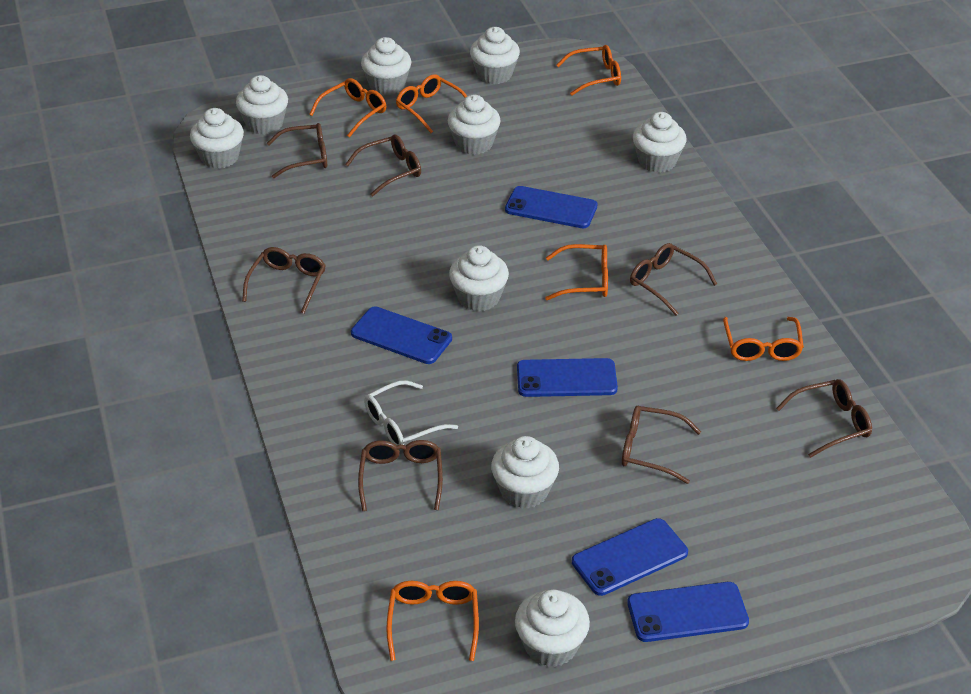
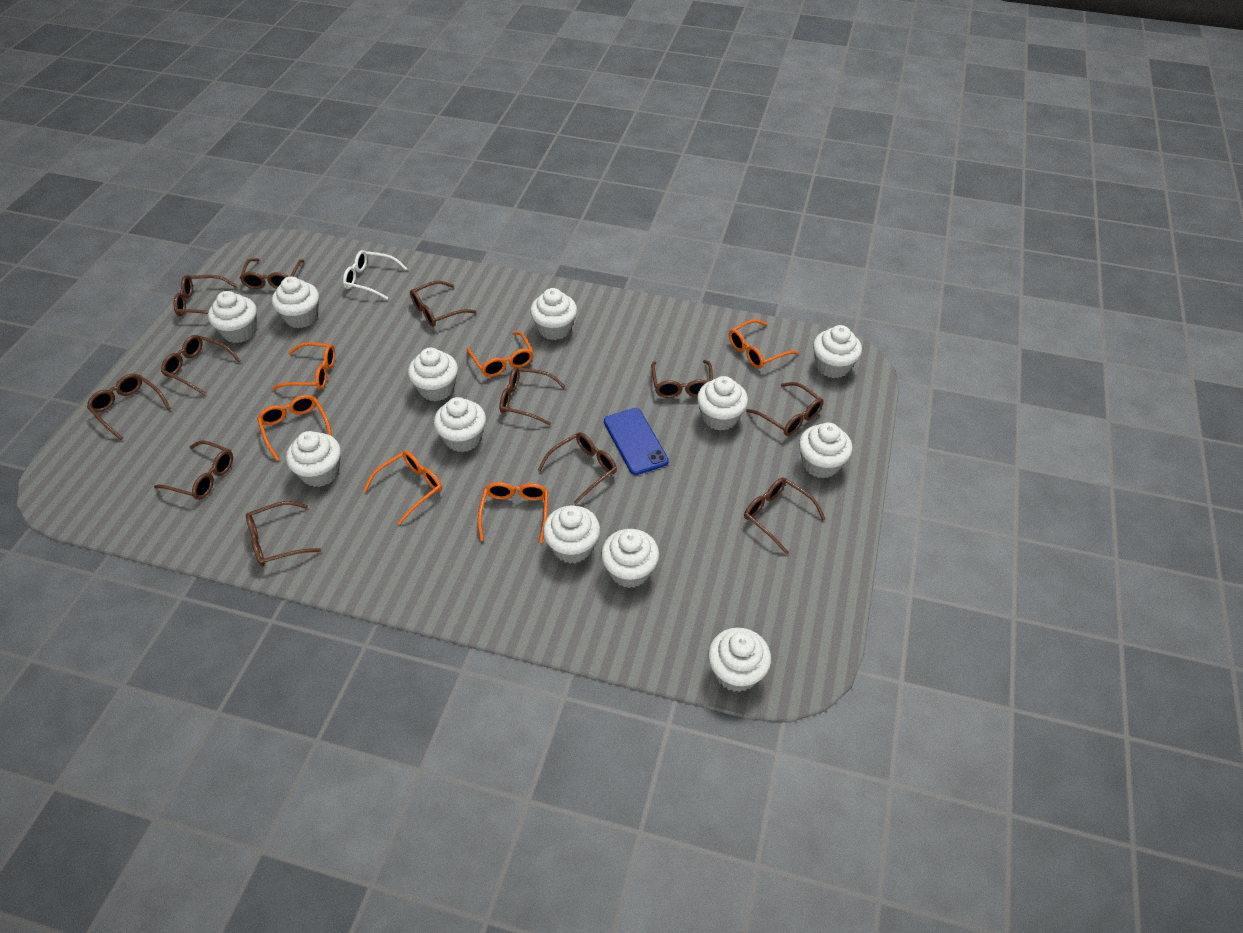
blue phone: 5 -> 1
brown glasses: 7 -> 12
white cupcake: 9 -> 12

